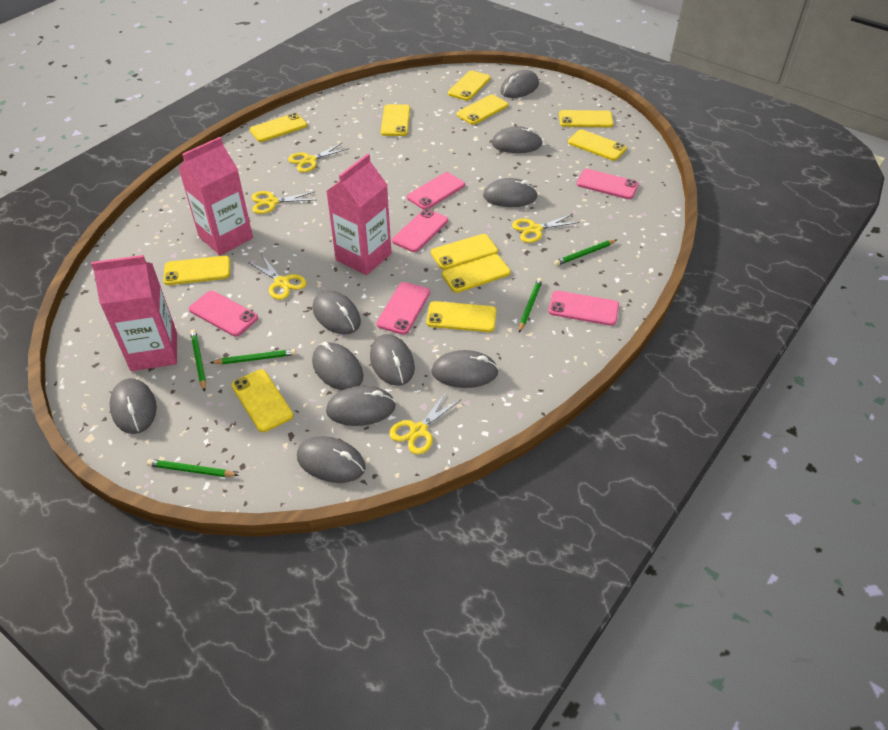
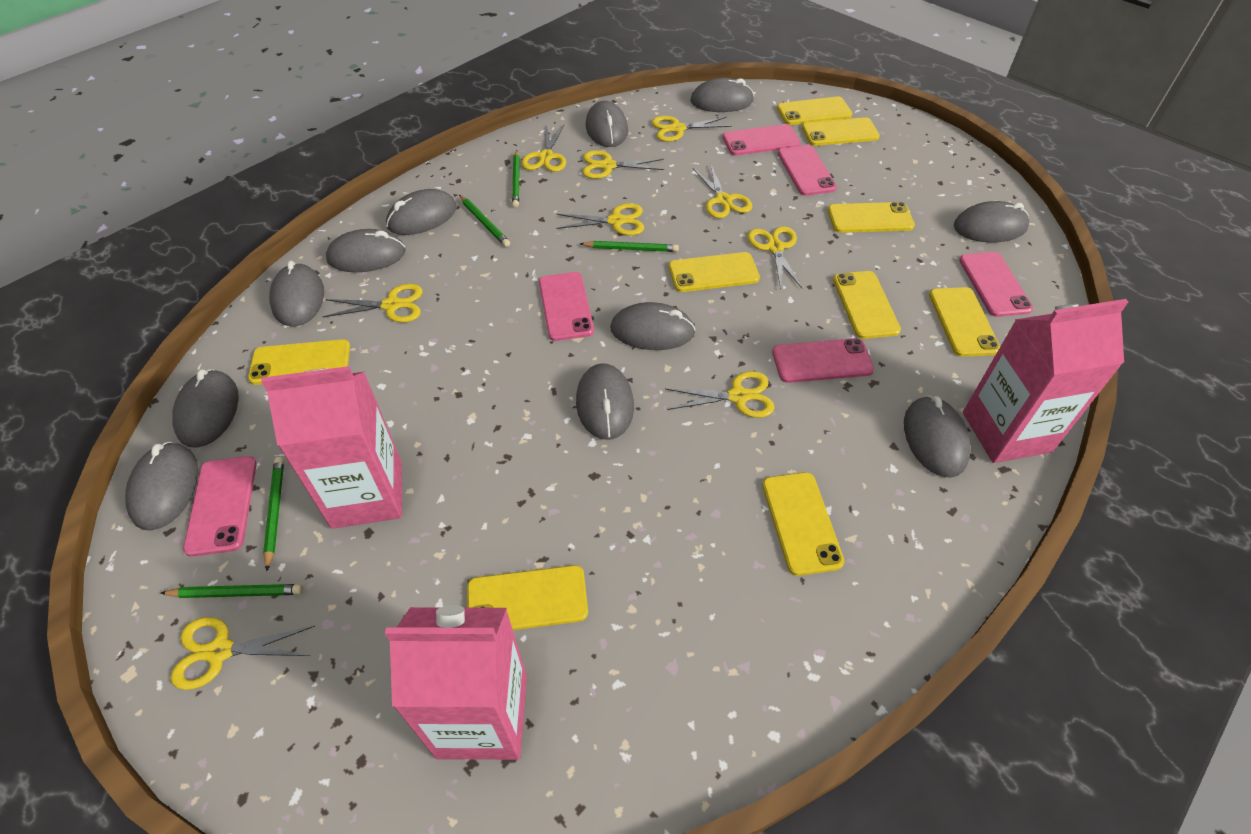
grey mouse: 10 -> 11
yellow phone: 11 -> 9
yellow scissors: 5 -> 9

